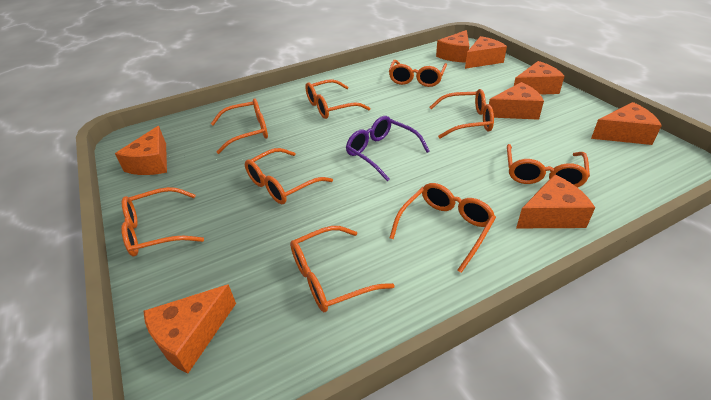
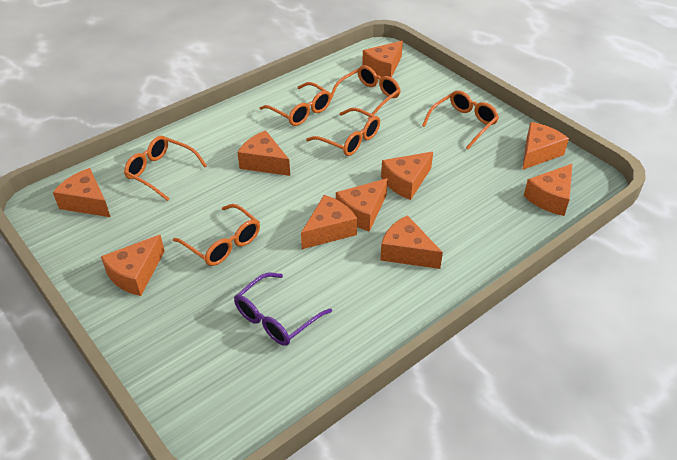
orange cheese: 8 -> 10
orange glasses: 9 -> 6

